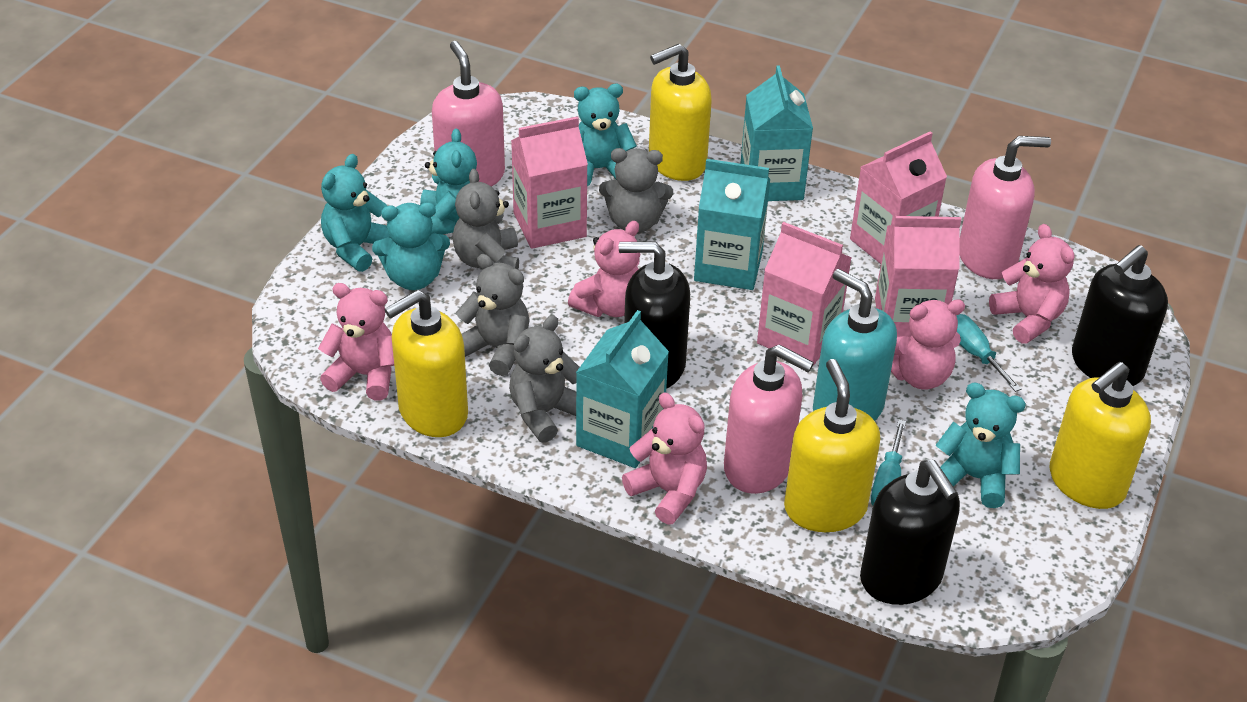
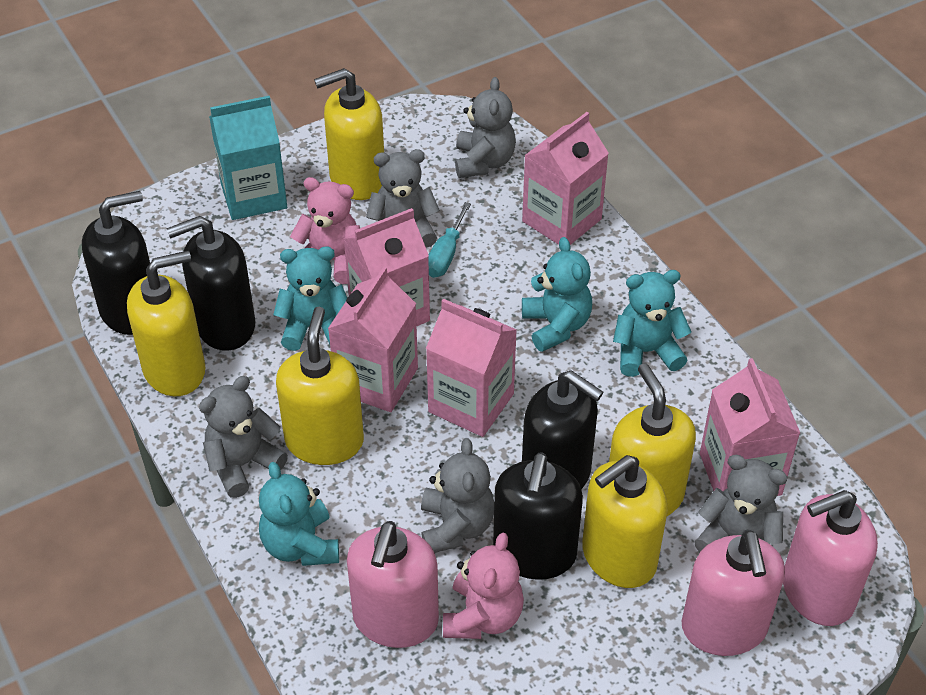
black soap dispenser: 3 -> 4
grey teddy bear: 4 -> 5
pink carton: 4 -> 5
pink teddy bear: 5 -> 2
turquoise carton: 3 -> 1
turquoise screwdriver: 2 -> 1
turquoise soap dispenser: 1 -> 0
turquoise teddy bear: 5 -> 4
yellow soap dispenser: 4 -> 5

